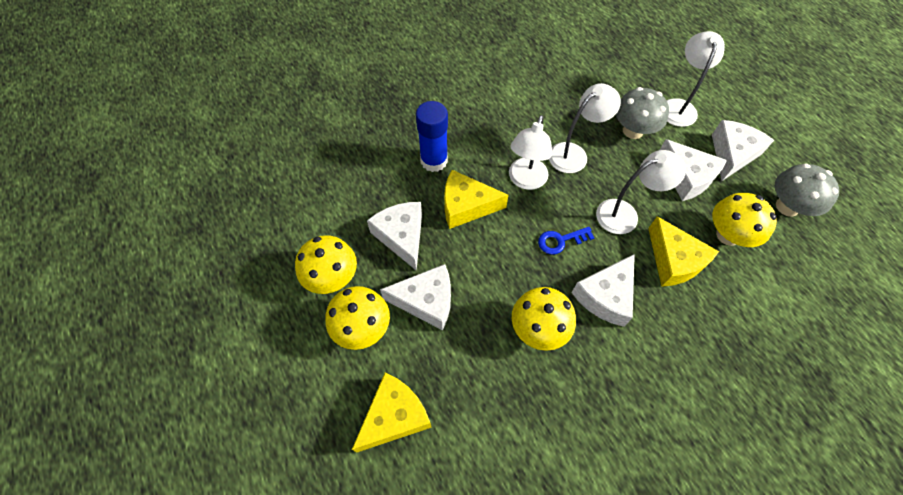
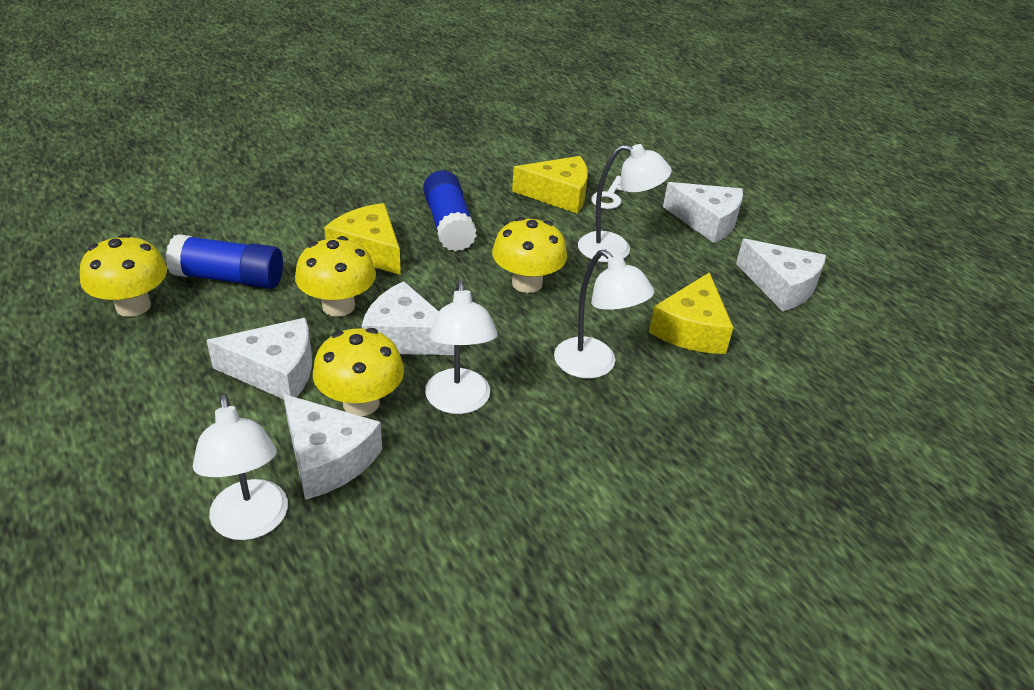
blue glue stick: 1 -> 2
blue key: 1 -> 0
grey mushroom: 2 -> 0
white key: 0 -> 1

